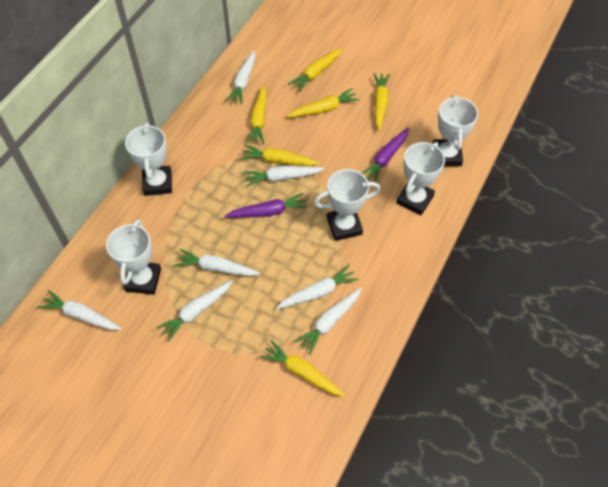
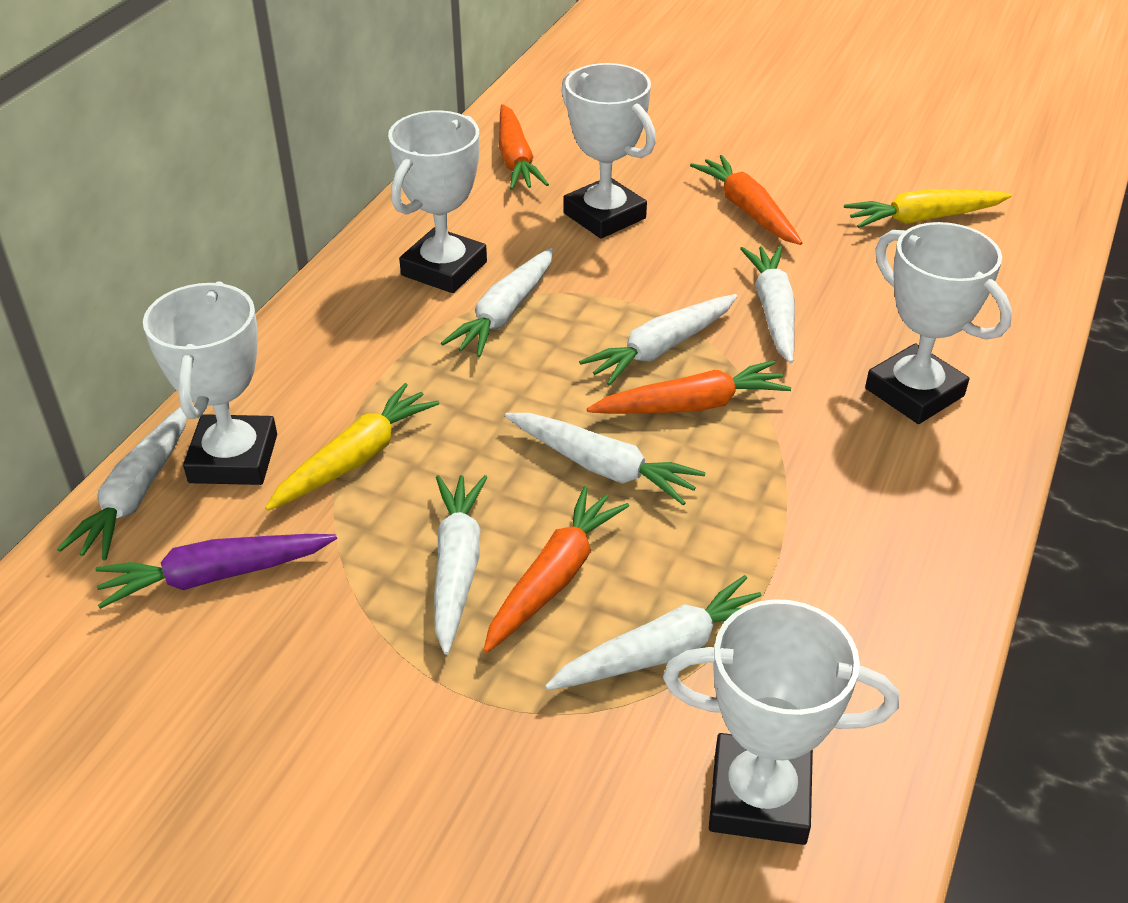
orange carrot: 0 -> 4
purple carrot: 2 -> 1
yellow carrot: 6 -> 2

